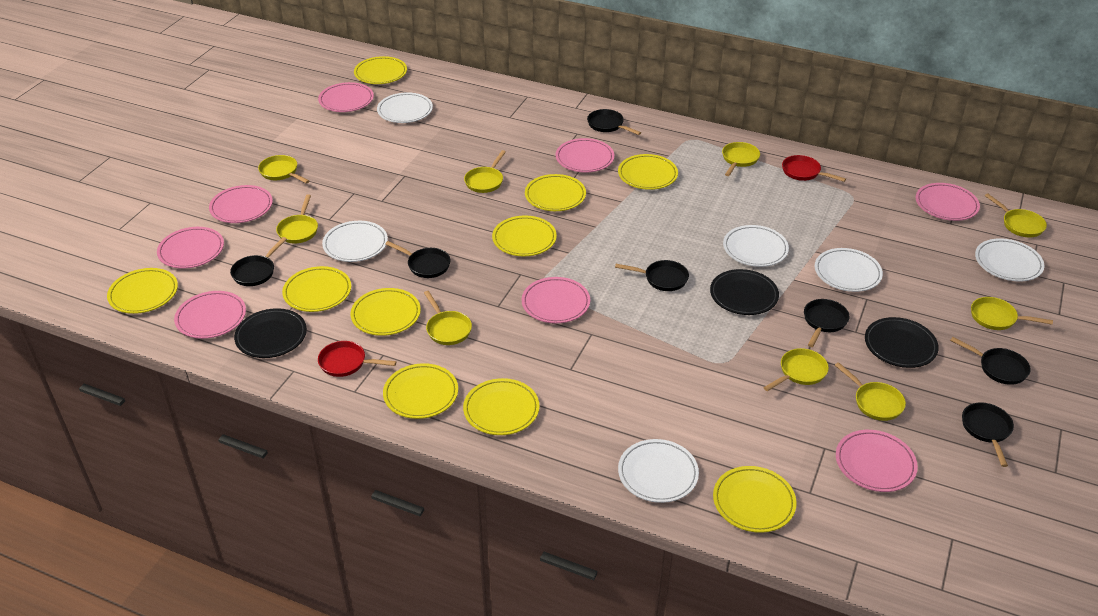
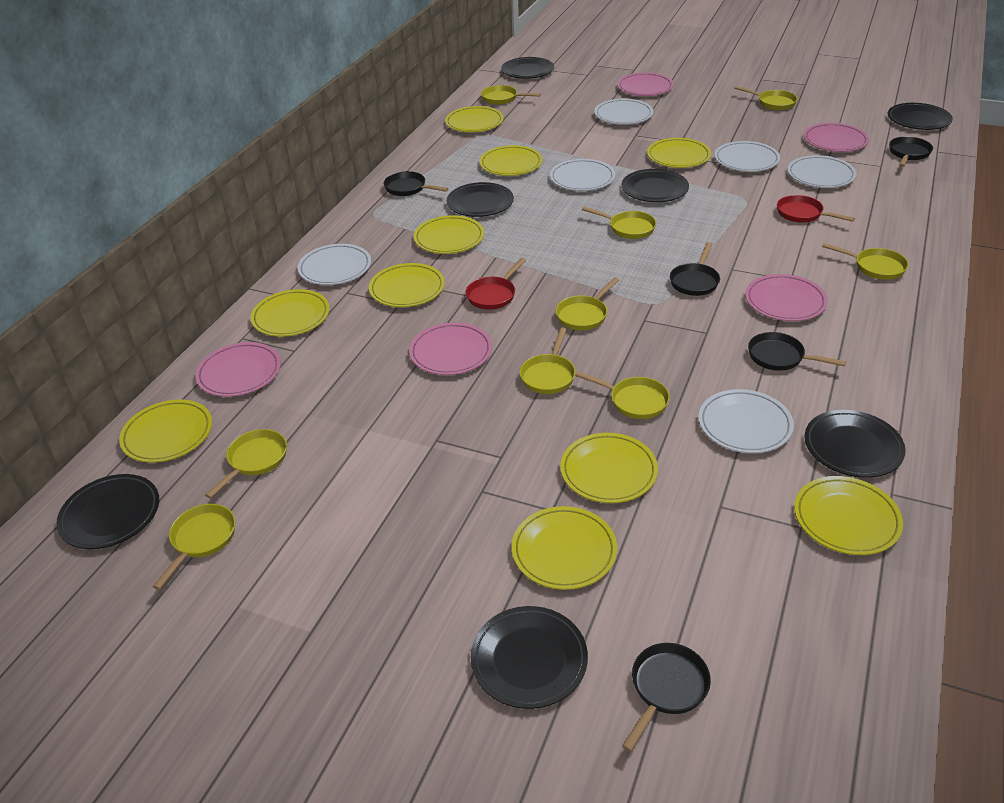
black pan: 7 -> 5
black plate: 3 -> 7
pink plate: 8 -> 5

